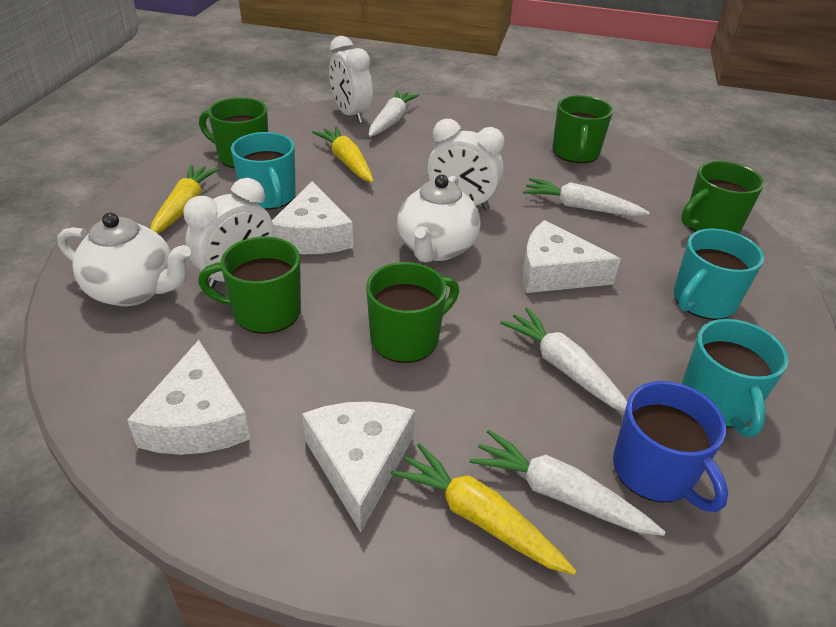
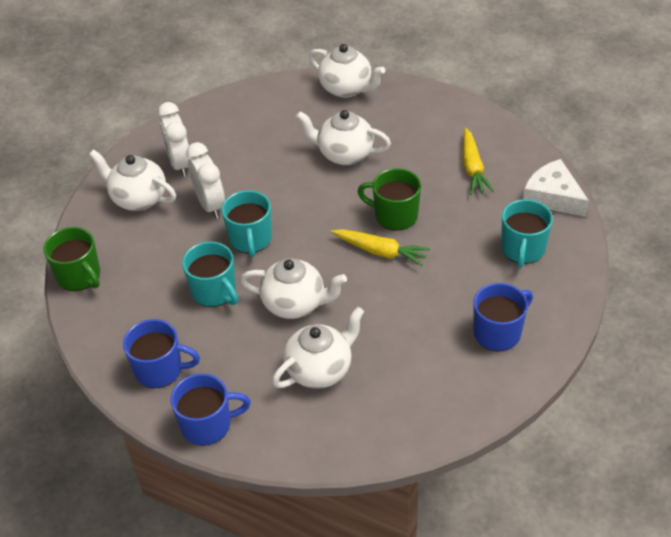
blue mug: 1 -> 3
green mug: 5 -> 2
white carrot: 4 -> 0
white cheese: 4 -> 1
white clock: 3 -> 2
white teapot: 2 -> 5
yellow carrot: 3 -> 2

